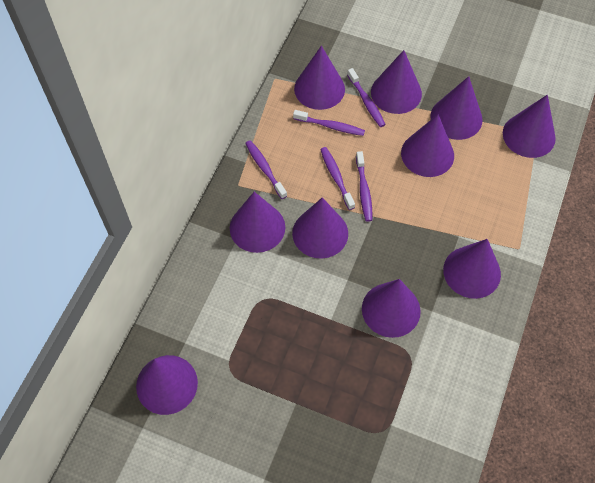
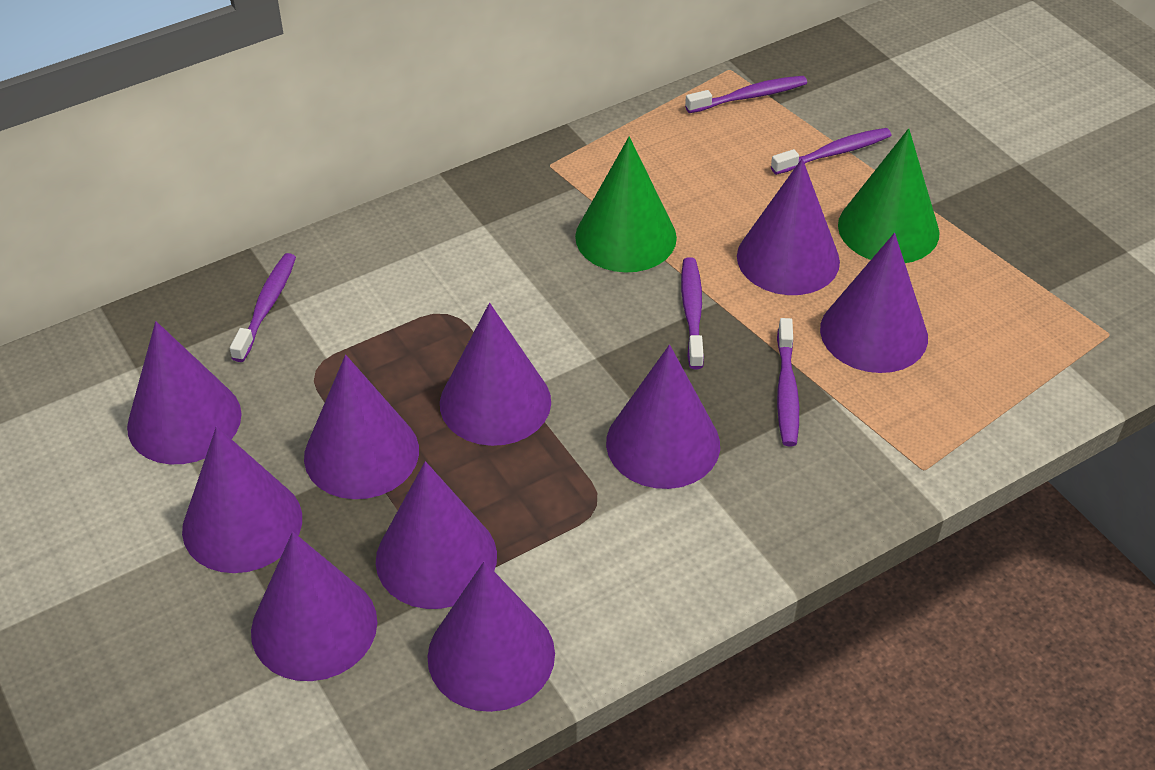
green cone: 0 -> 2

